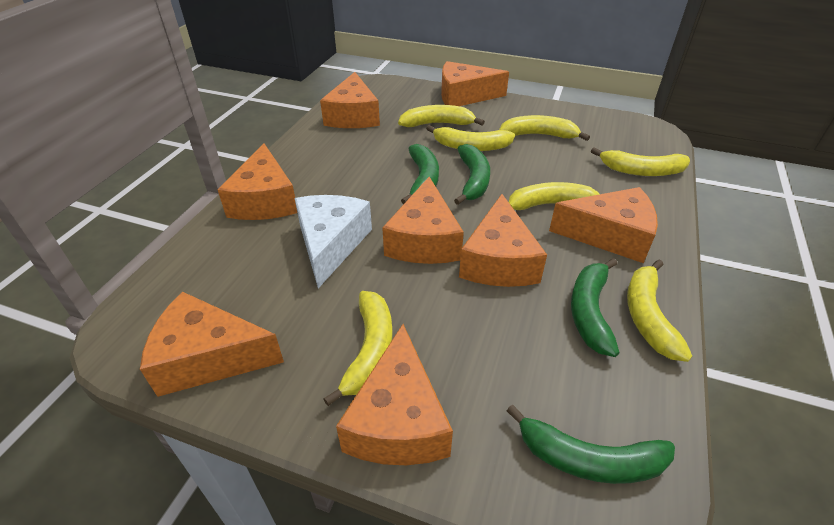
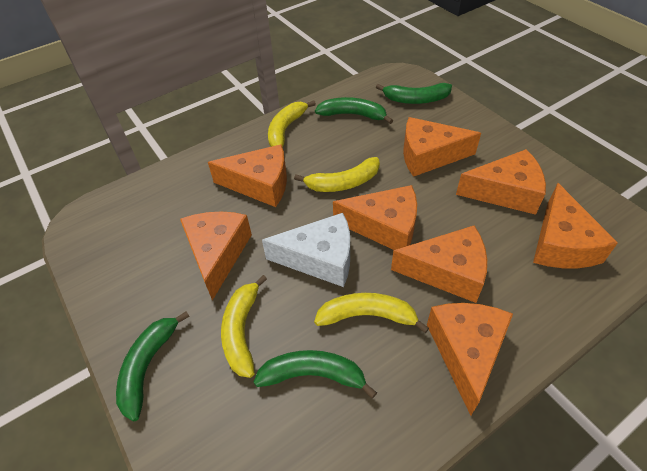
yellow banana: 7 -> 4

